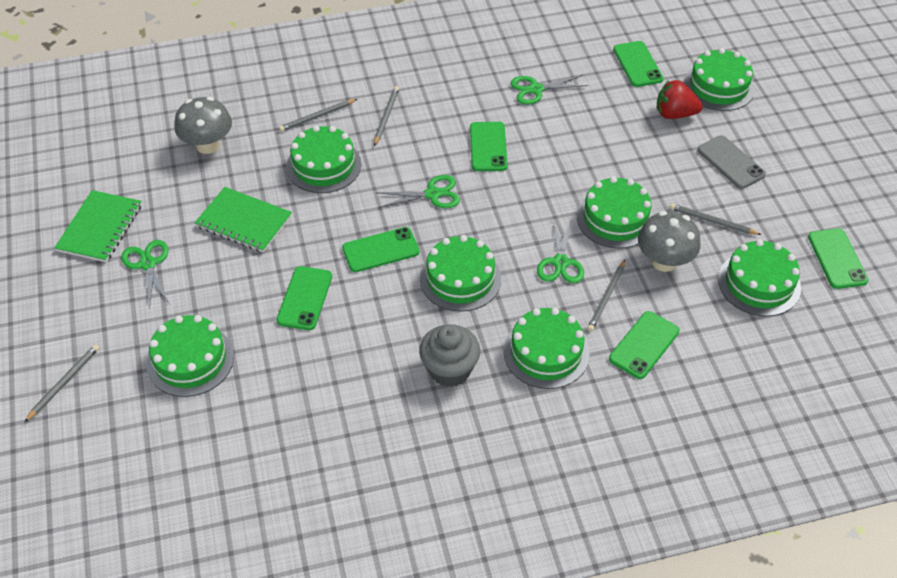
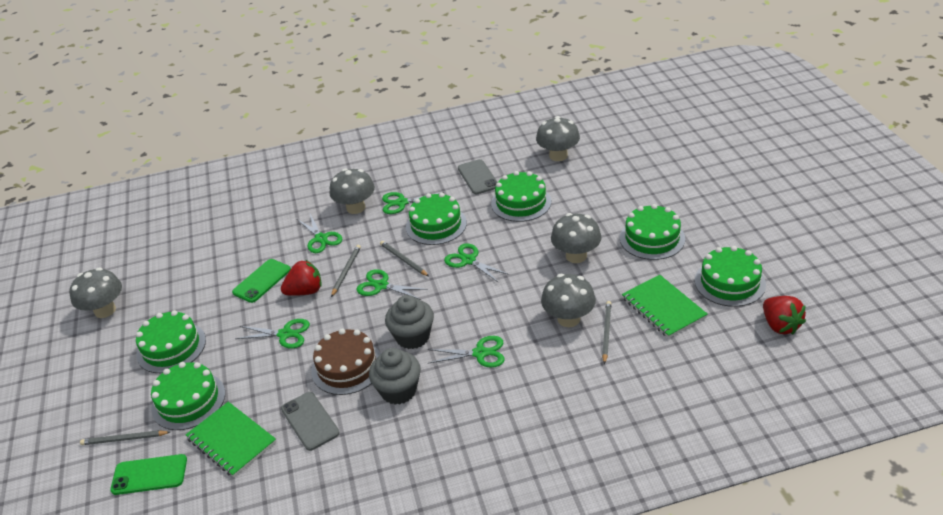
brown cake: 0 -> 1
green cake: 7 -> 6
green phone: 6 -> 2
green scissors: 4 -> 6
grey cupcake: 1 -> 2
grey mushroom: 2 -> 5
grey pencil: 5 -> 4
grey phone: 1 -> 2
red strawberry: 1 -> 2

